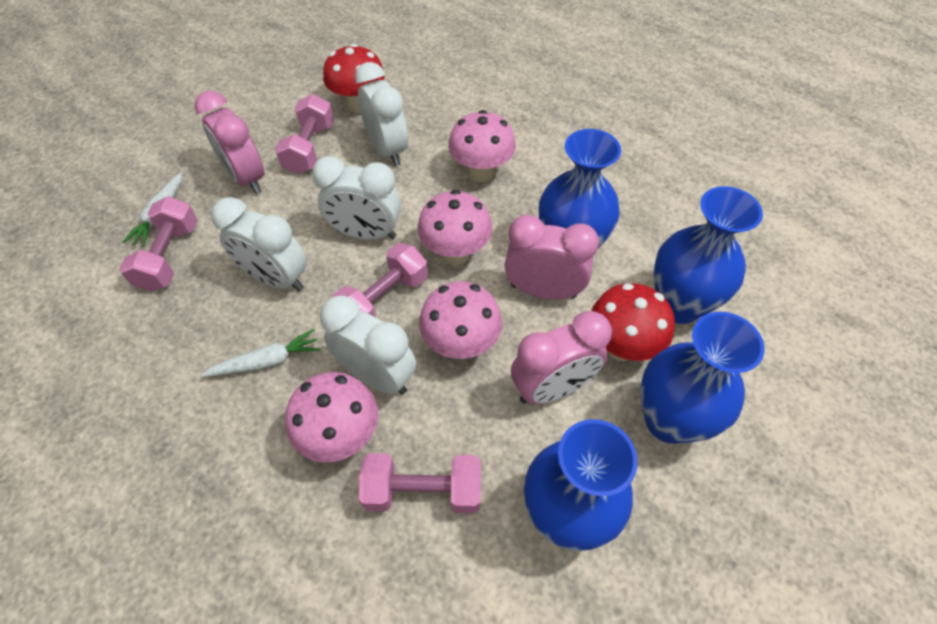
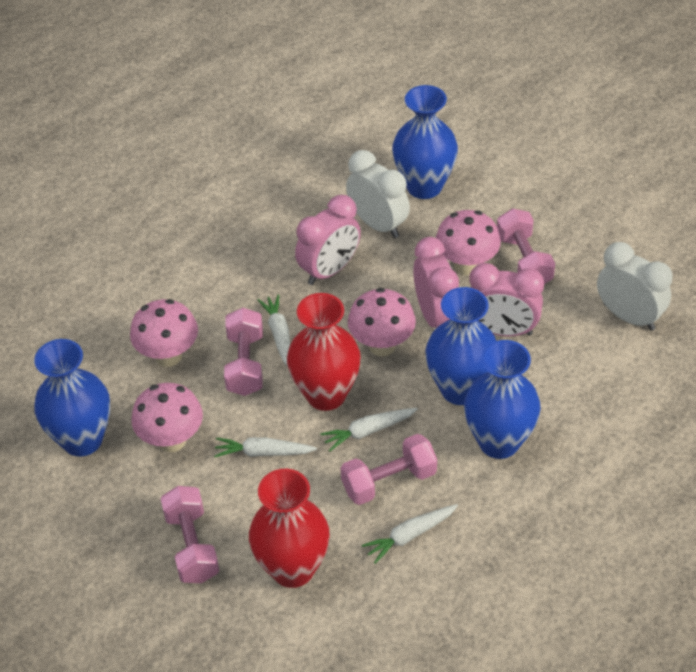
red mushroom: 2 -> 0
red vase: 0 -> 2
white carrot: 2 -> 4
white clock: 4 -> 2

